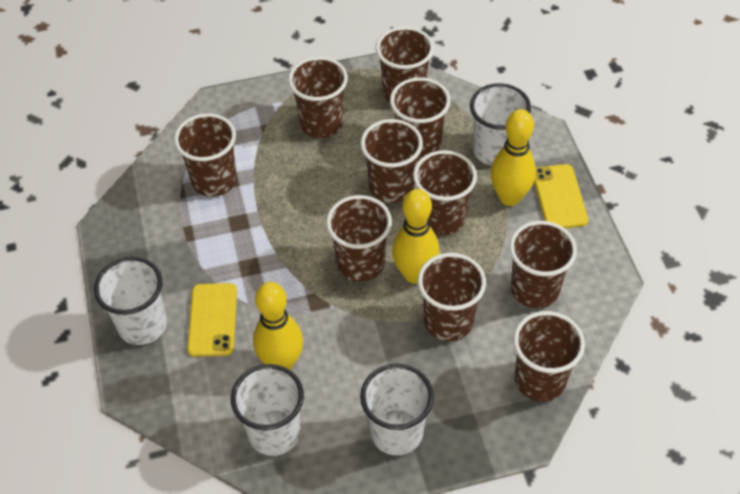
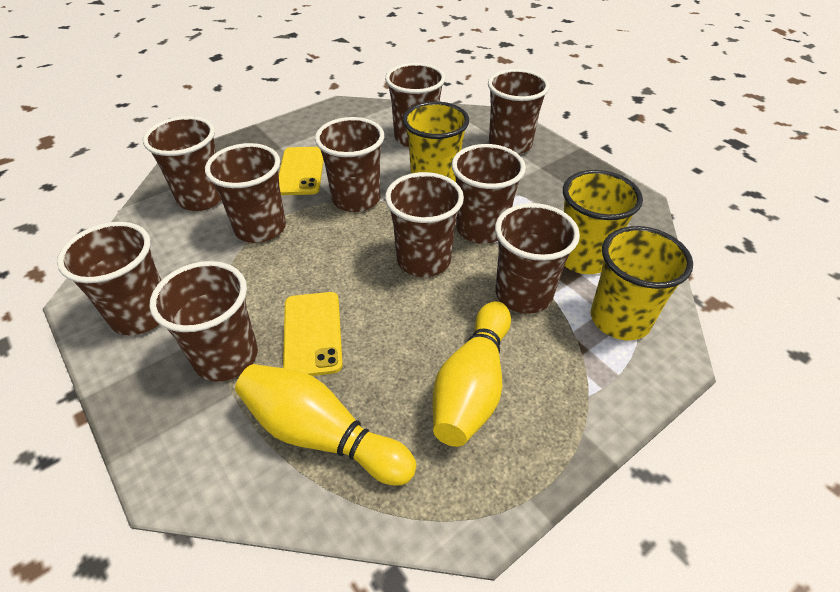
white cup: 4 -> 0
yellow bowling pin: 3 -> 2
yellow cup: 0 -> 3

